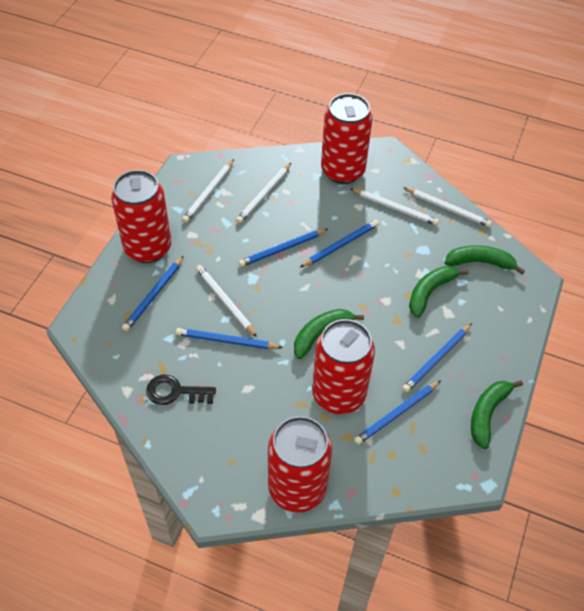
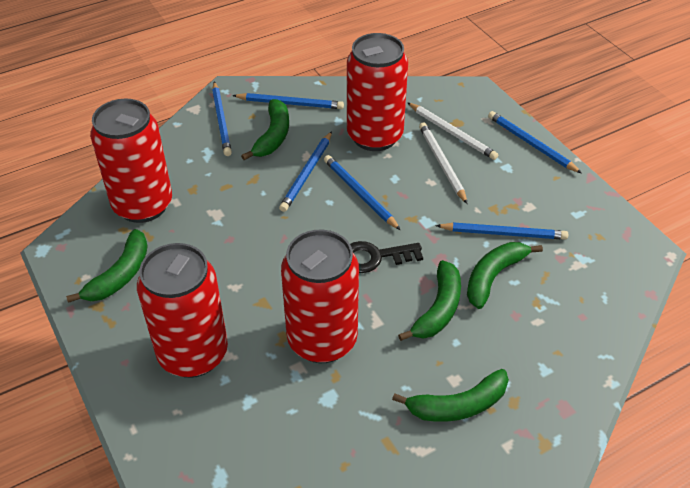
green banana: 4 -> 5
white pencil: 5 -> 2

